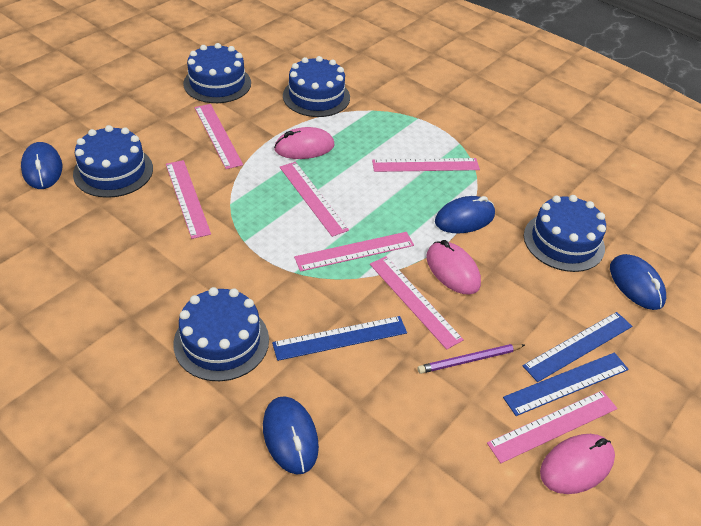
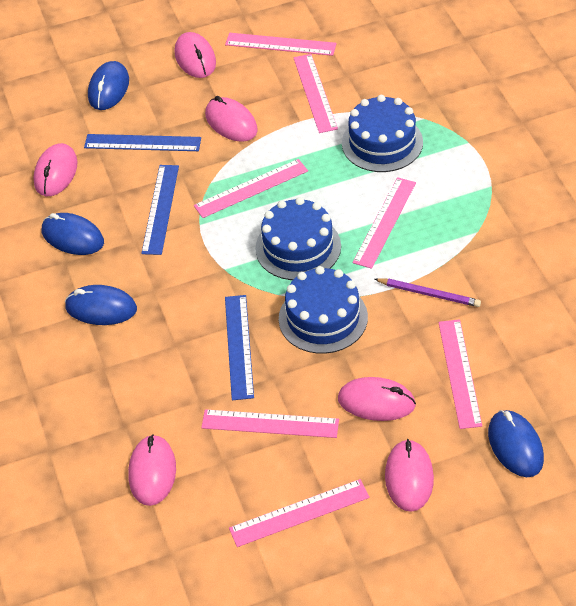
blue cake: 5 -> 3
pink mouse: 3 -> 6

